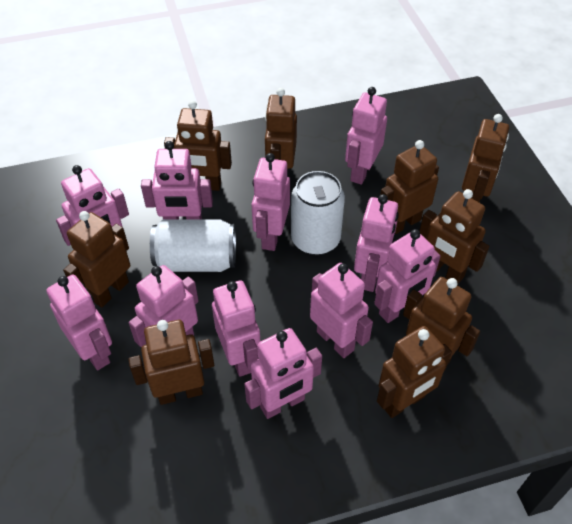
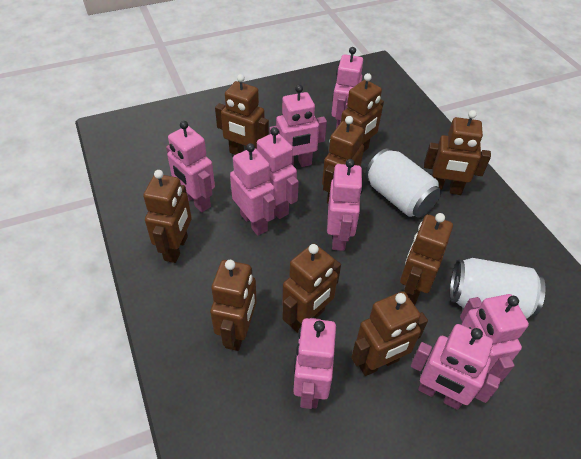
pink robot: 11 -> 9

